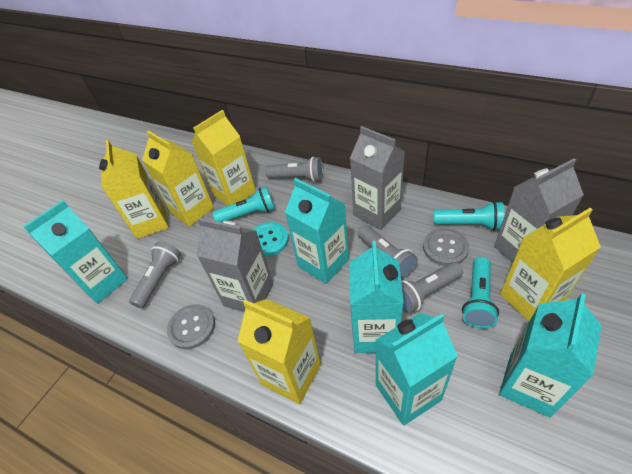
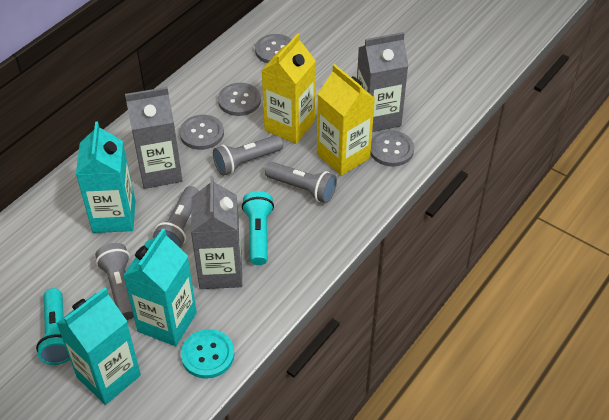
grey button: 2 -> 4
turquoise carton: 5 -> 3
turquoise flashlight: 3 -> 2
yellow carton: 5 -> 2

